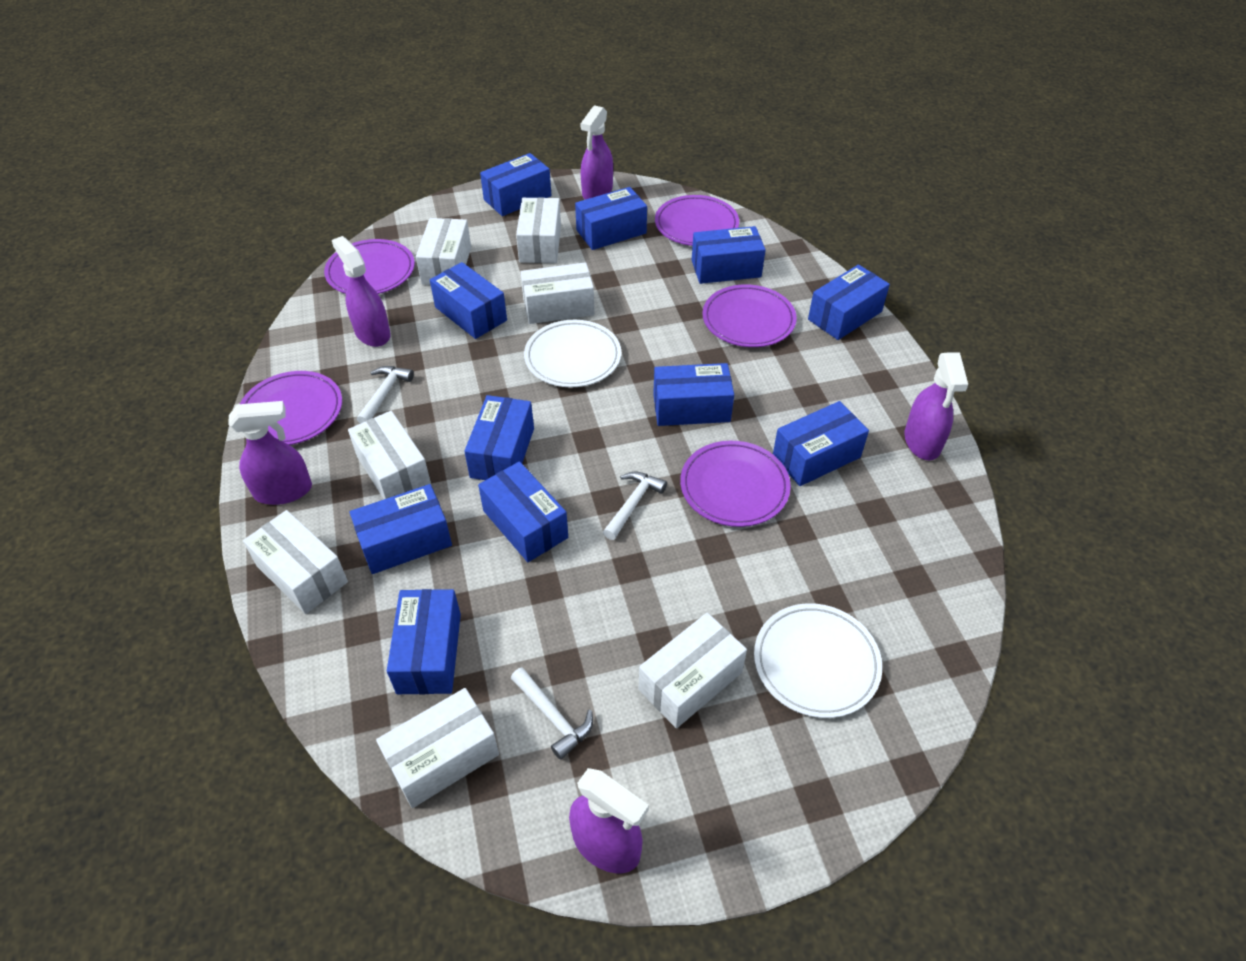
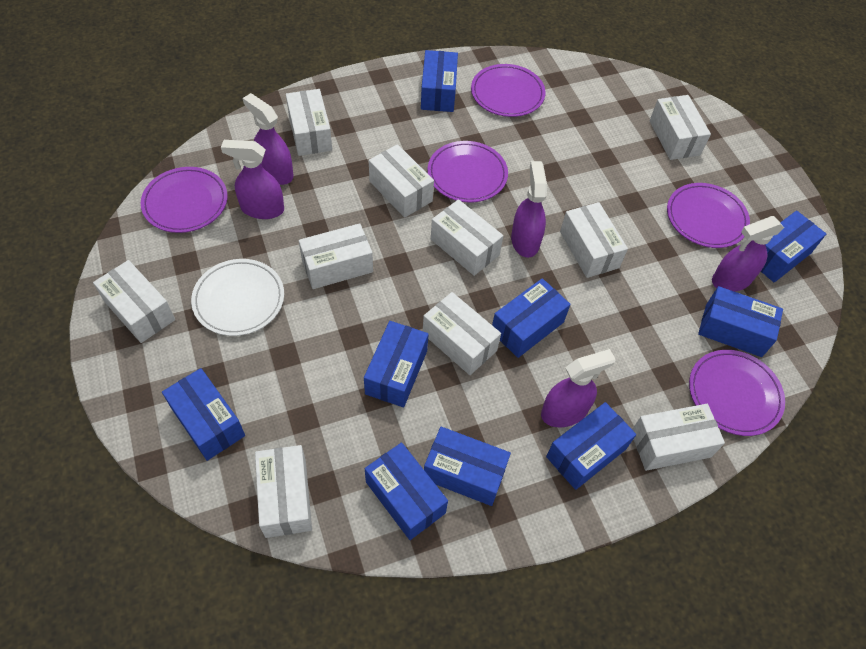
blue box: 11 -> 9
white box: 7 -> 10
white hammer: 3 -> 0
white plate: 2 -> 1

